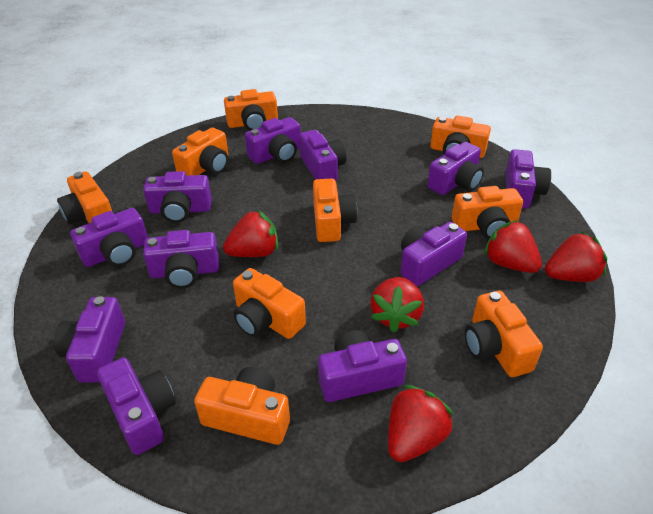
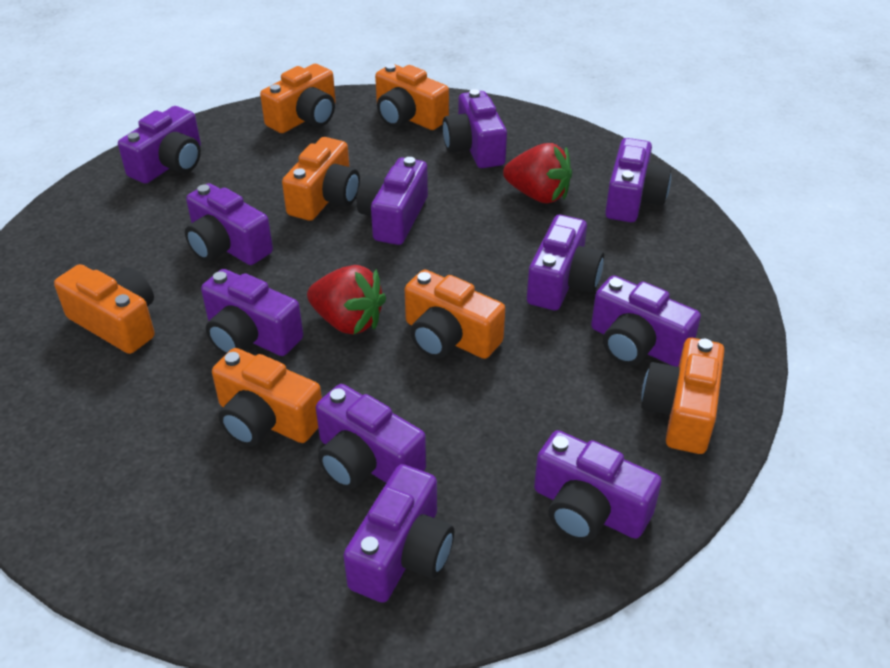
orange camera: 9 -> 7
red strawberry: 5 -> 2

